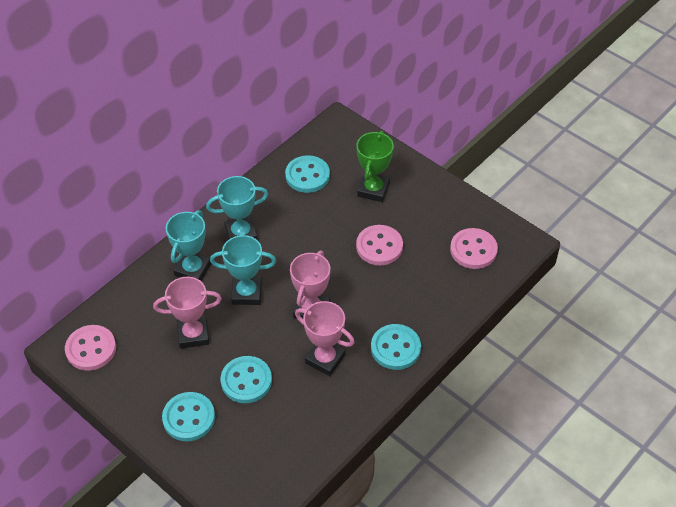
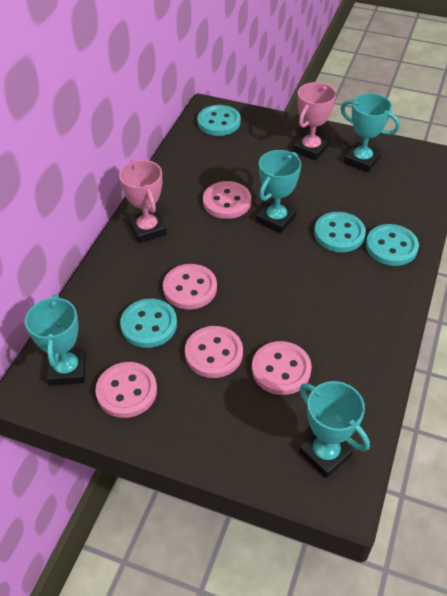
green trophy: 1 -> 0
pink button: 3 -> 5
pink trophy: 3 -> 2
turquoise trophy: 3 -> 4

